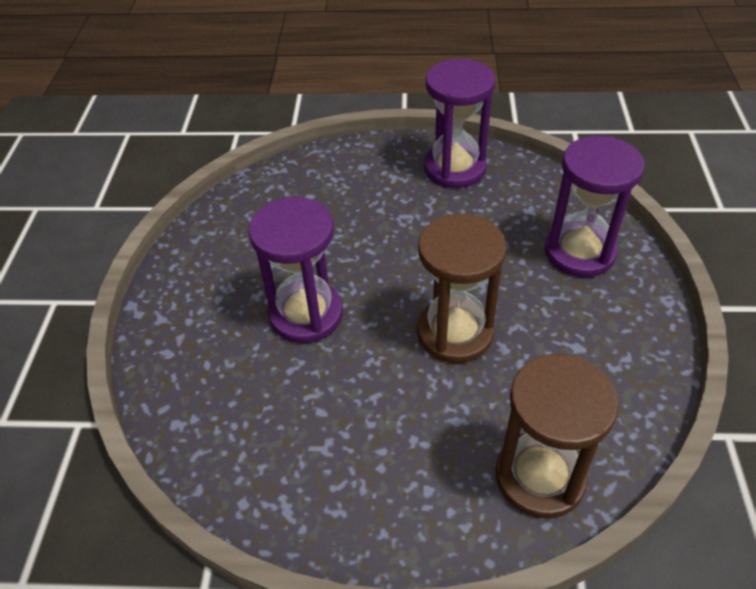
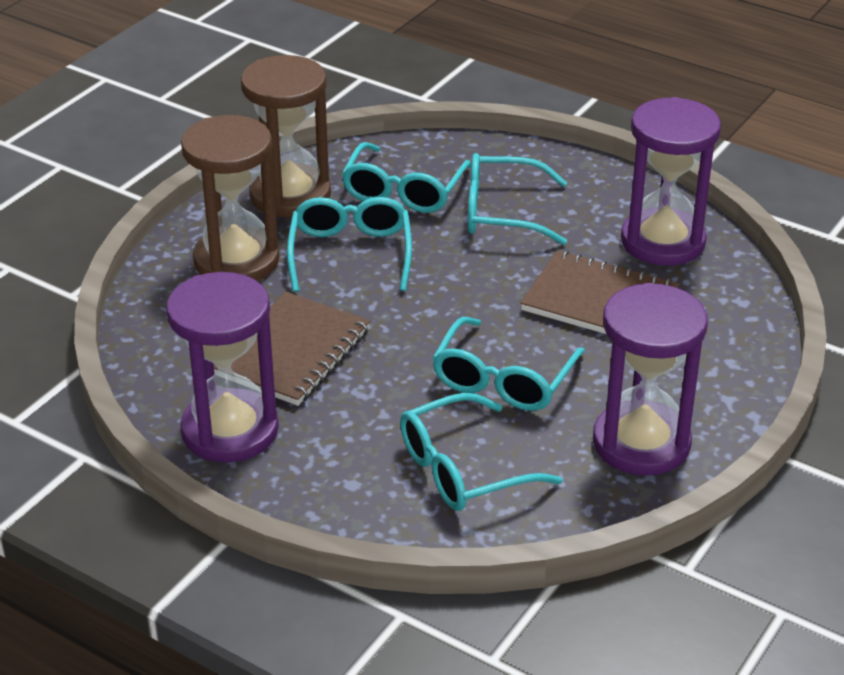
brown notebook: 0 -> 2
turquoise glasses: 0 -> 5

